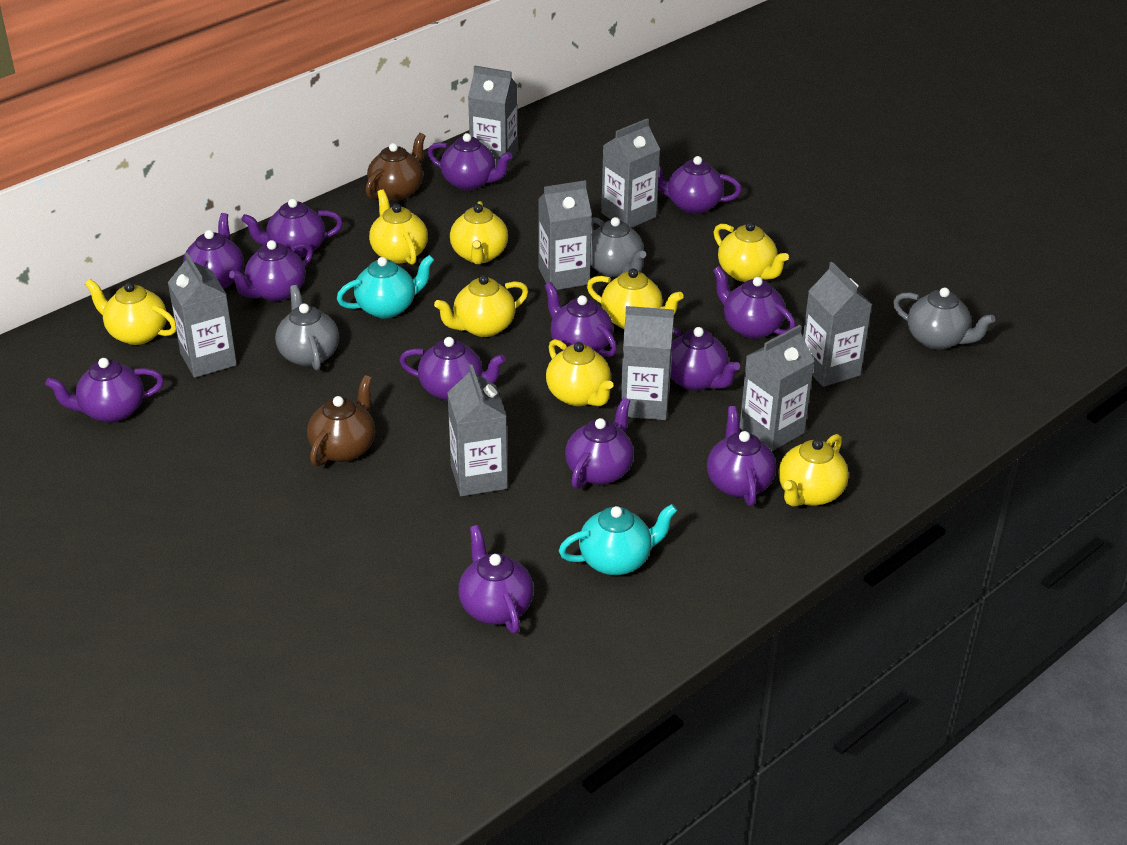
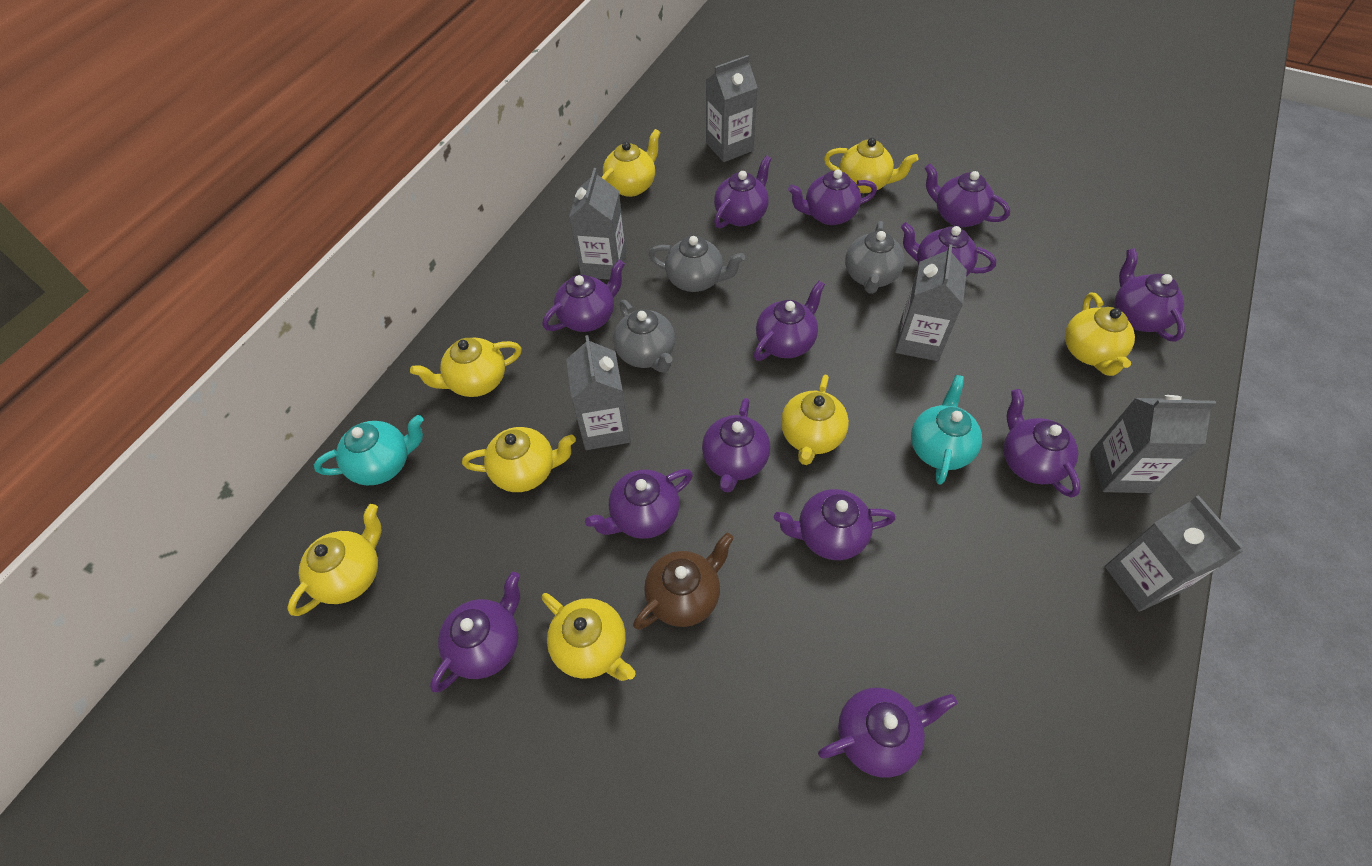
brown teapot: 2 -> 1
grey carton: 8 -> 6

